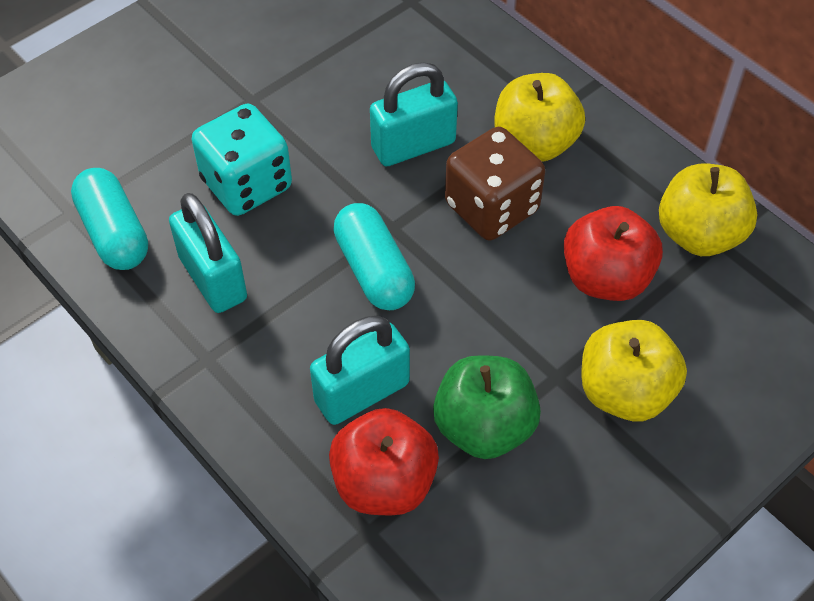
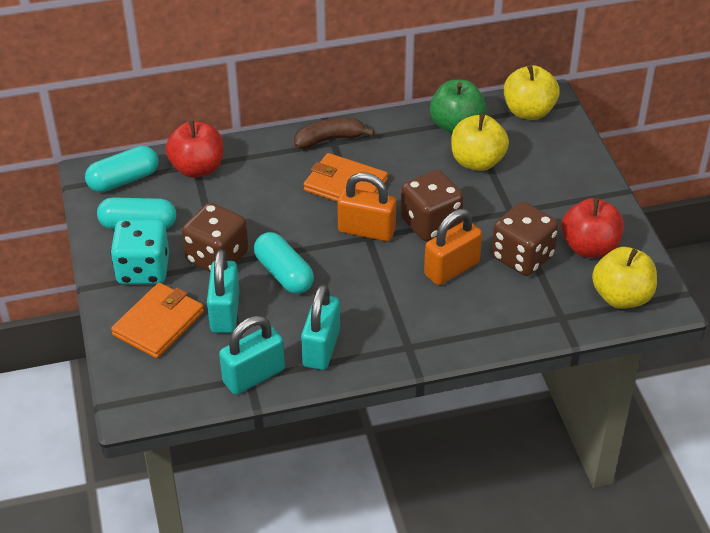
brown banana: 0 -> 1
brown dice: 1 -> 3
orange padlock: 0 -> 2
orange wallet: 0 -> 2
turquoise capsule: 2 -> 3

